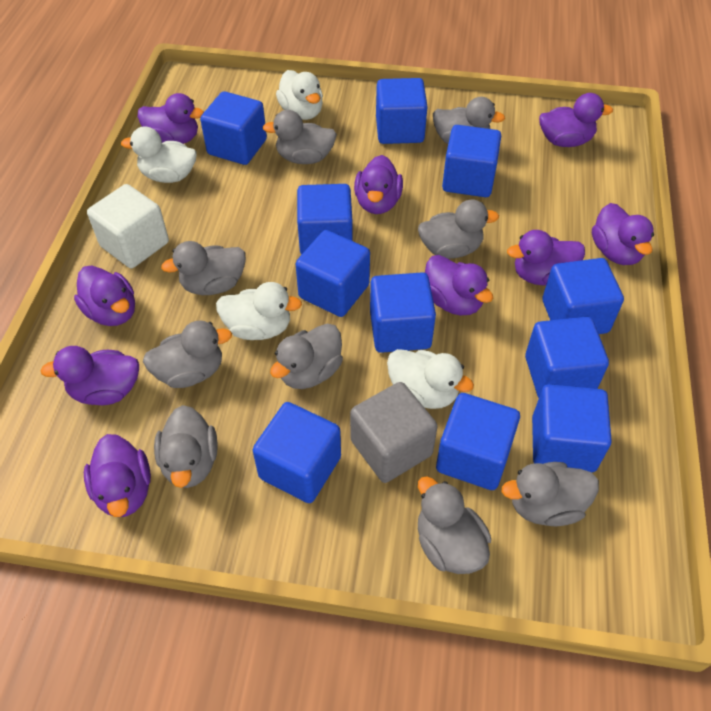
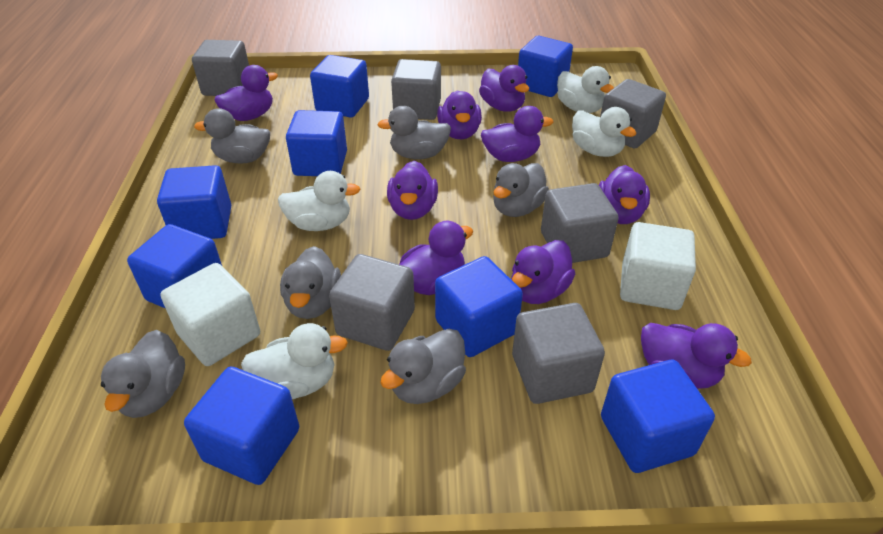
blue cube: 11 -> 8
grey cube: 1 -> 6
grey duck: 9 -> 6
white cube: 1 -> 2

